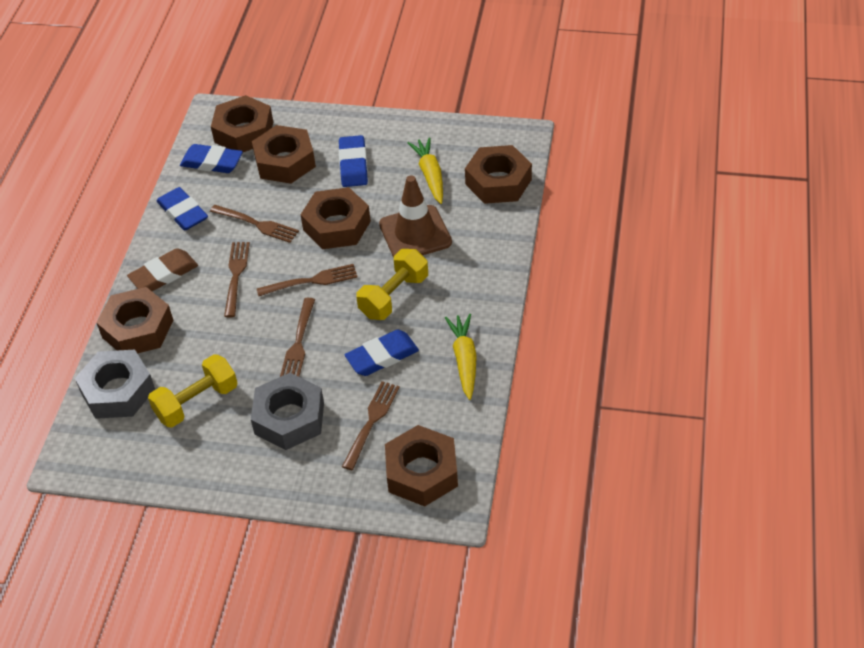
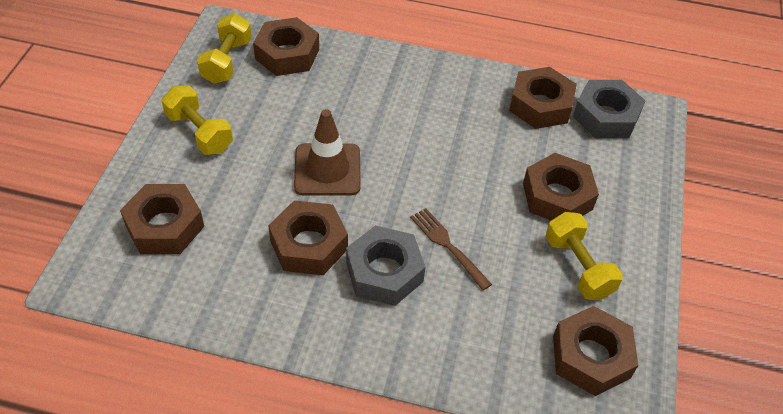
blue eraser: 4 -> 0
brown eraser: 1 -> 0
brown fork: 5 -> 1
yellow carrot: 2 -> 0
yellow dumbbell: 2 -> 3

